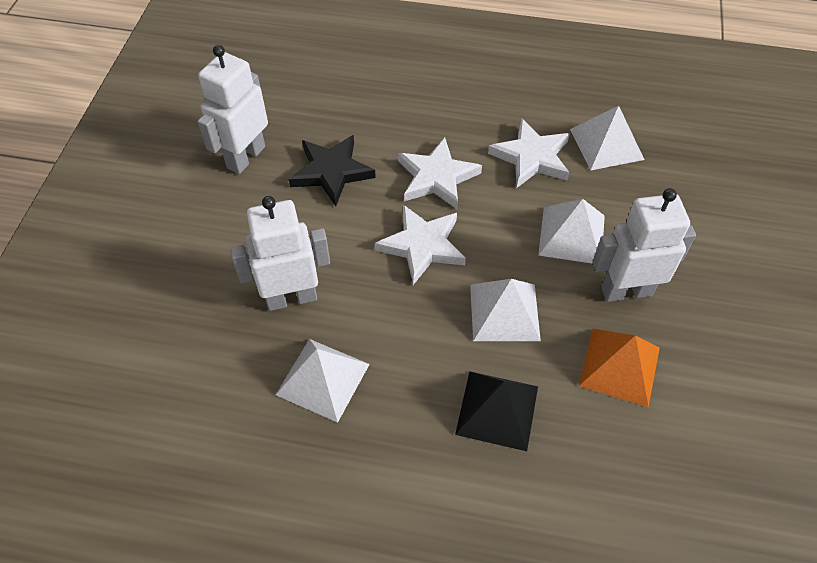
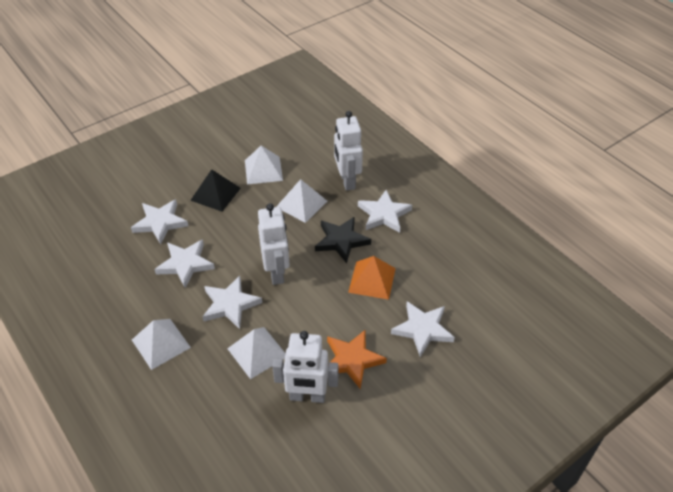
orange star: 0 -> 1
white star: 3 -> 5

